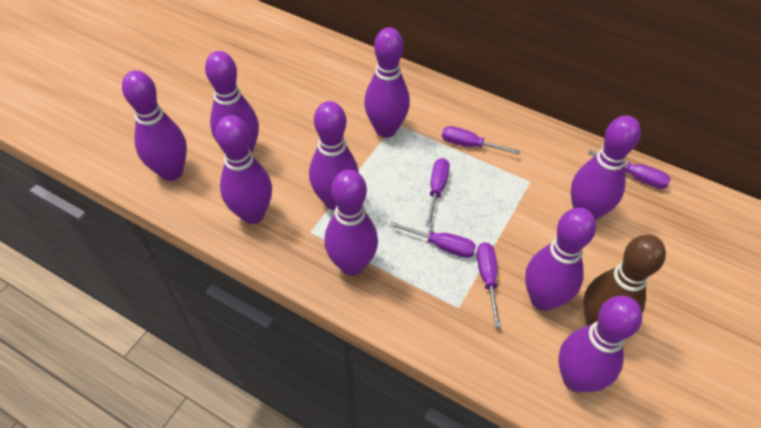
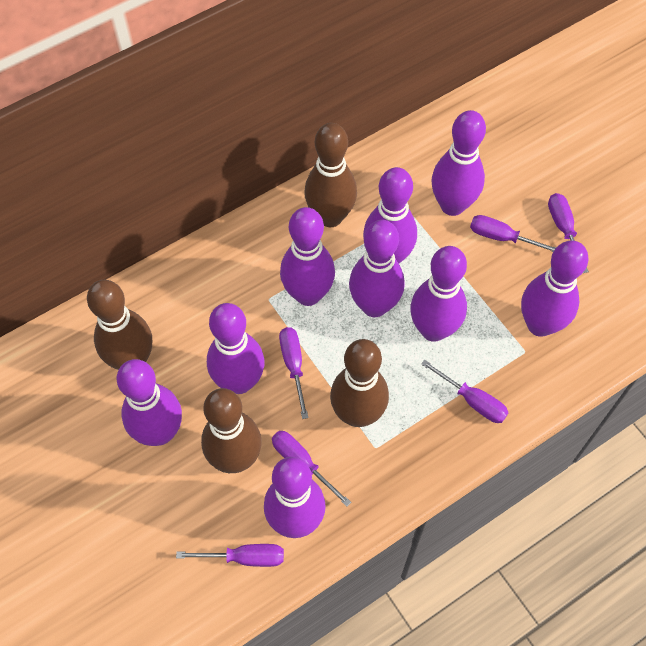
brown bowling pin: 1 -> 4
purple screwdriver: 5 -> 6

